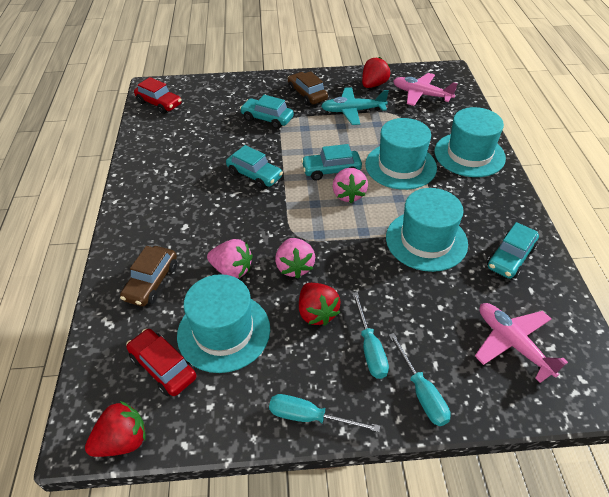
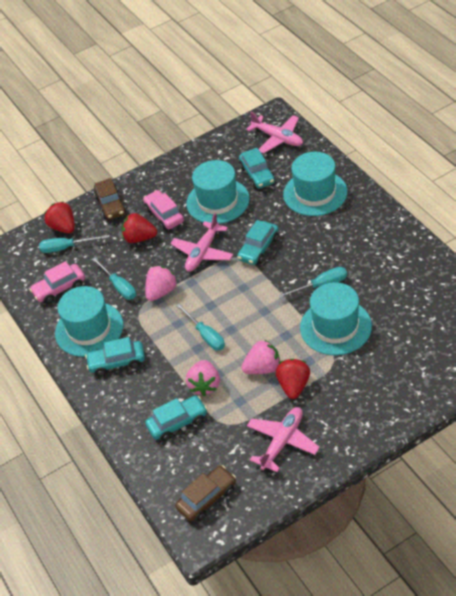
pink car: 0 -> 2
pink plane: 2 -> 3
red car: 2 -> 0
turquoise plane: 1 -> 0
turquoise screwdriver: 3 -> 4

